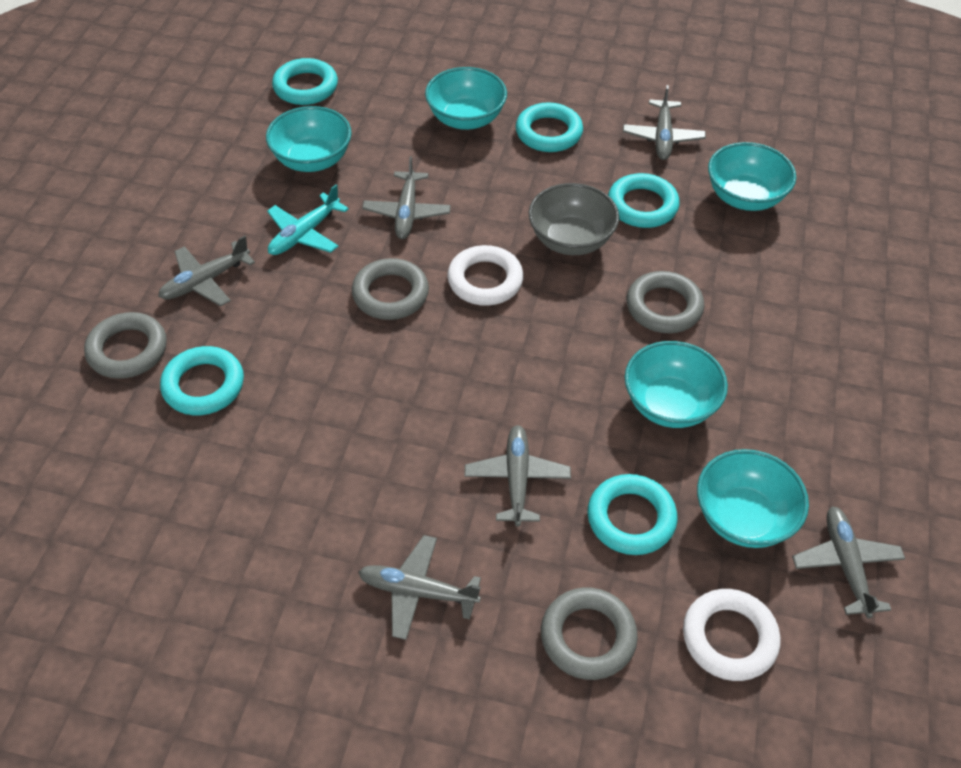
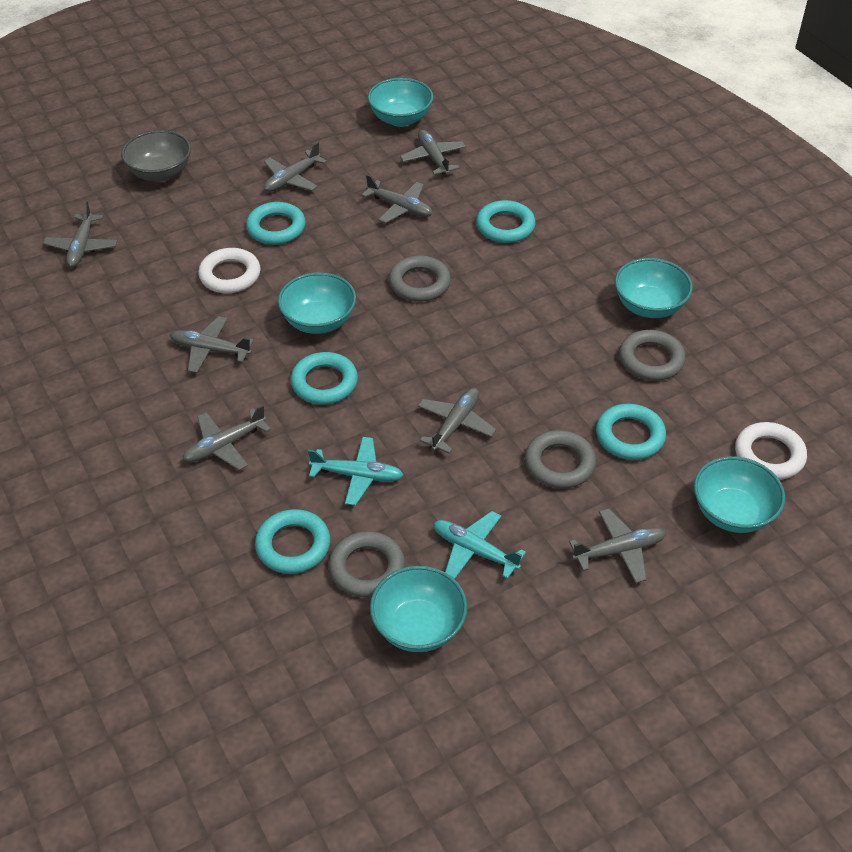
grey plane: 6 -> 8
turquoise plane: 1 -> 2

